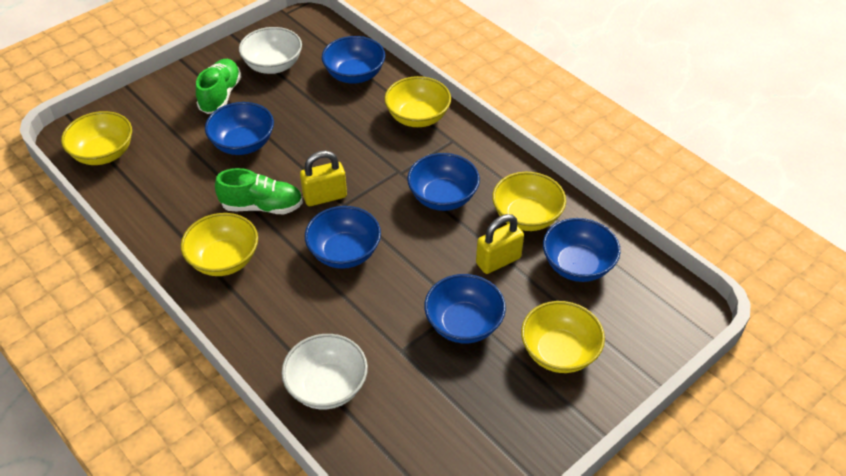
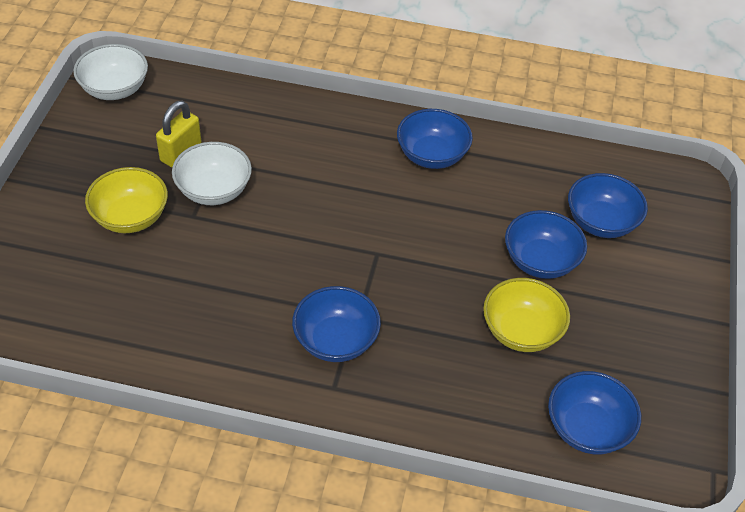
blue bowl: 6 -> 5
green shoe: 2 -> 0
yellow bowl: 5 -> 2
yellow padlock: 2 -> 1

